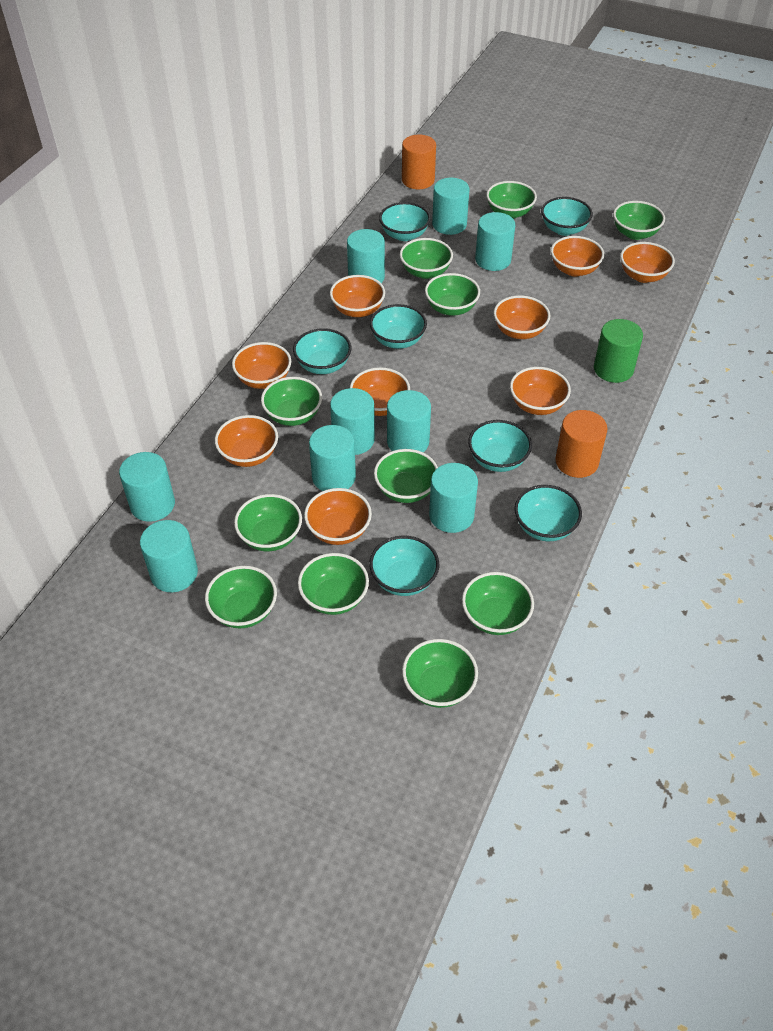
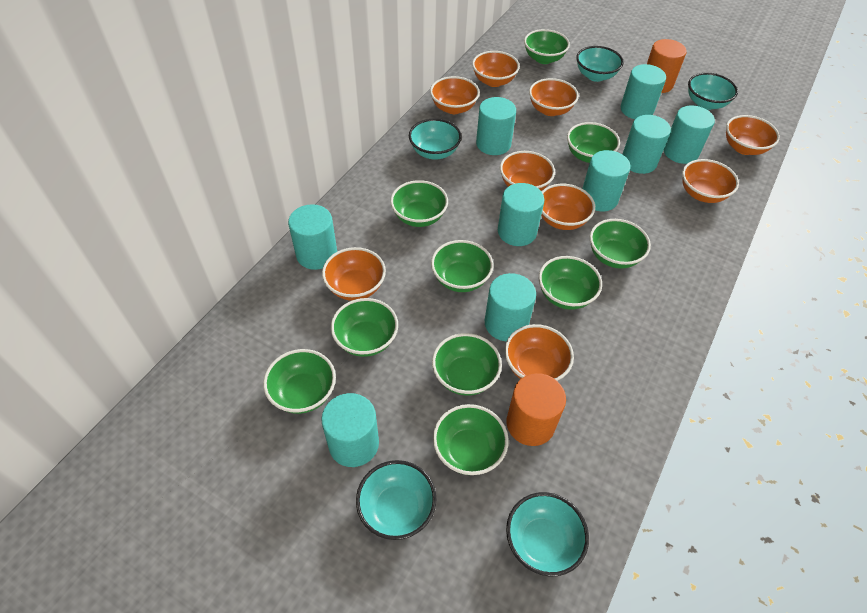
green bowl: 11 -> 10
green cylinder: 1 -> 0
turquoise bowl: 7 -> 5

